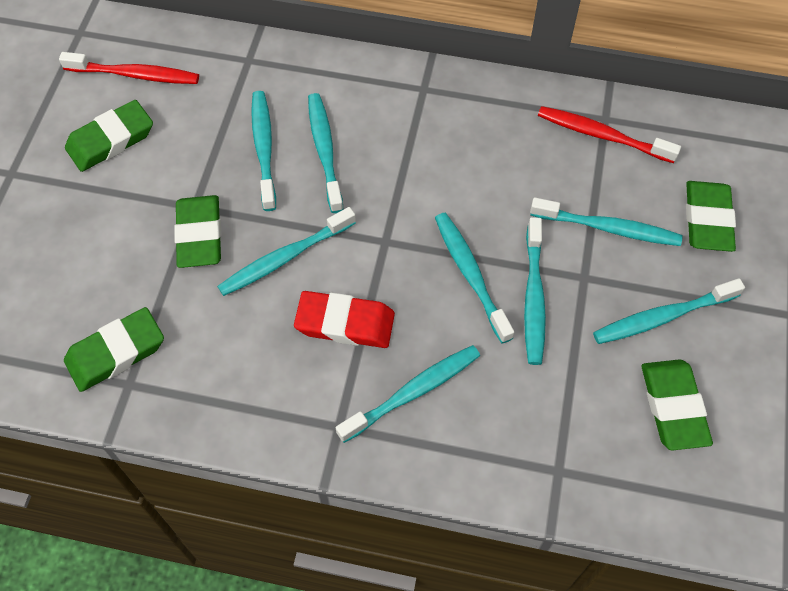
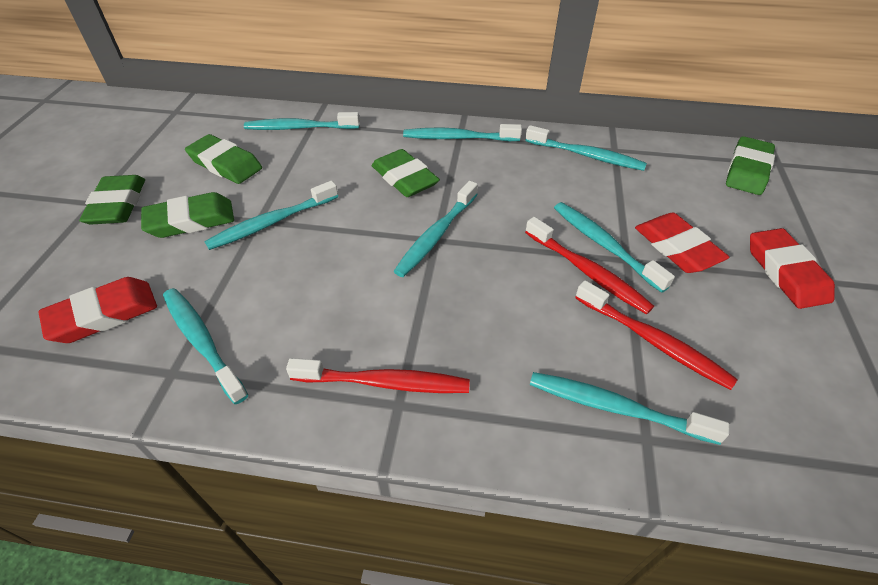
red eraser: 1 -> 3
red toothbrush: 2 -> 3

